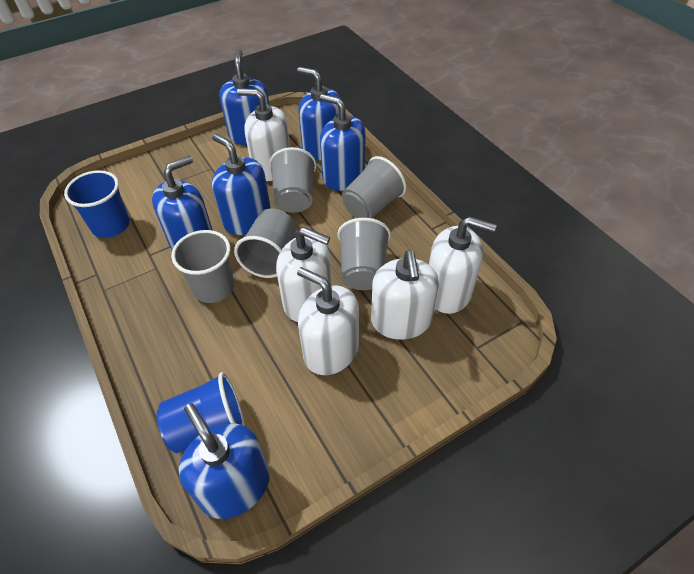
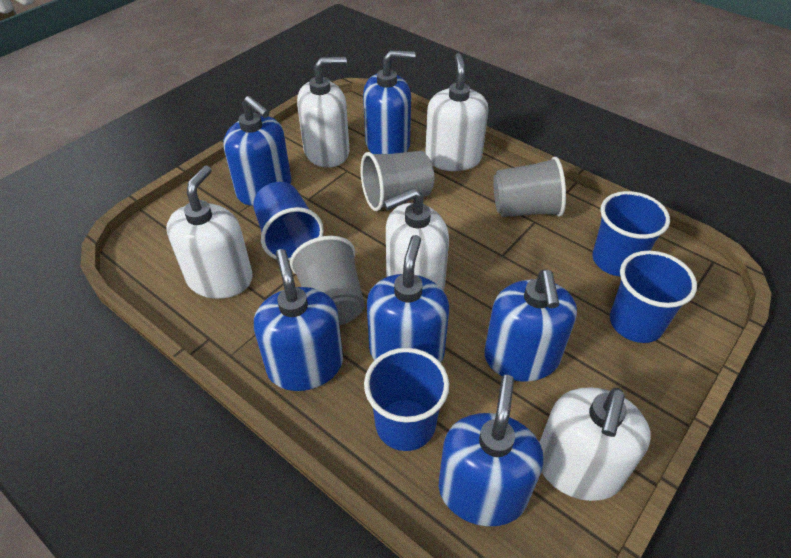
blue cup: 2 -> 4
grey cup: 5 -> 3

